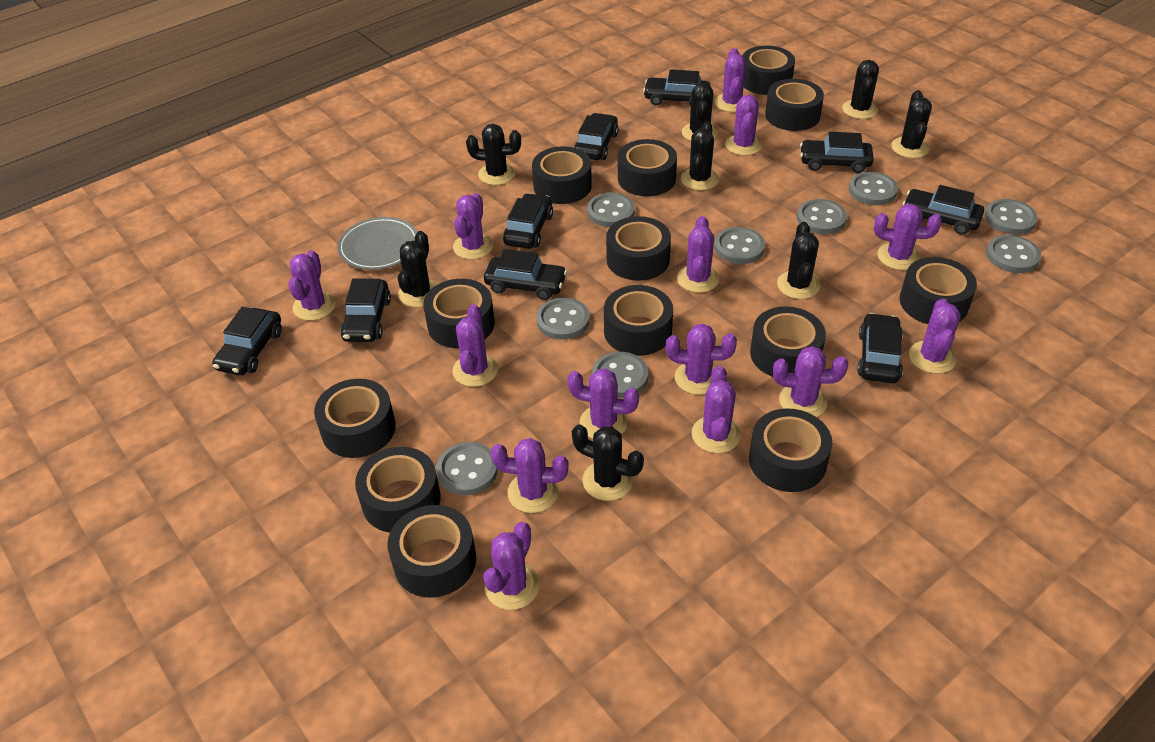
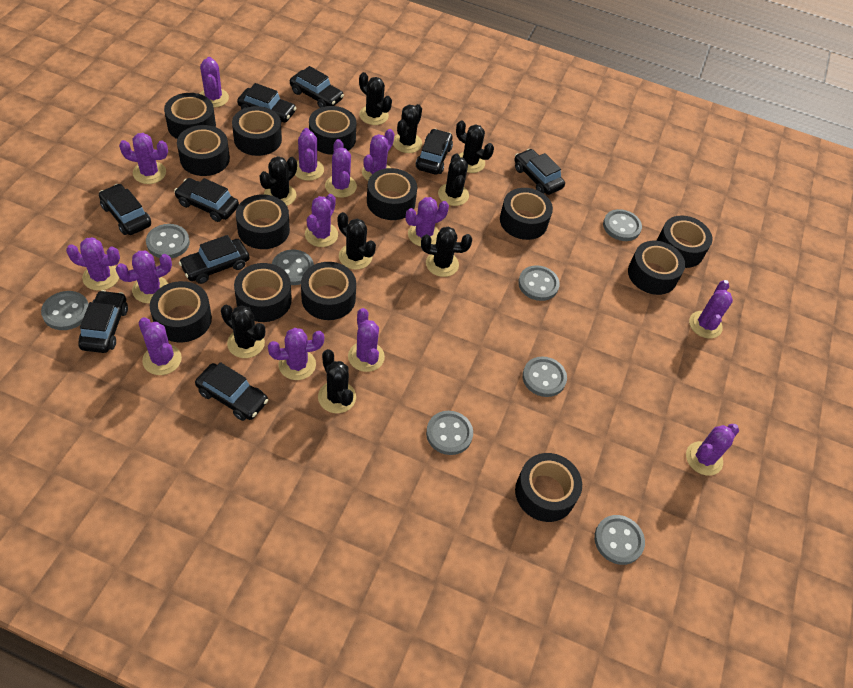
black cactus: 8 -> 9
grey button: 9 -> 8
grey plate: 1 -> 0

